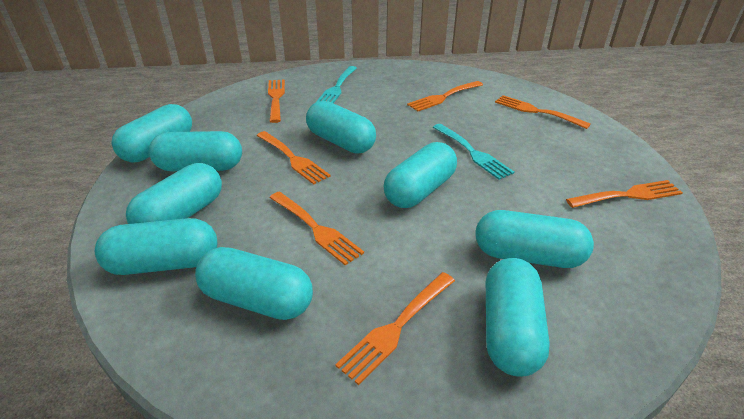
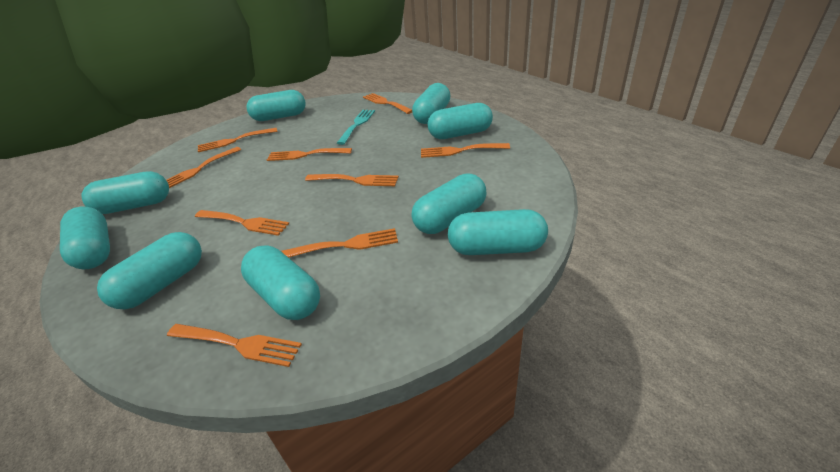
orange fork: 7 -> 9
turquoise fork: 2 -> 1

